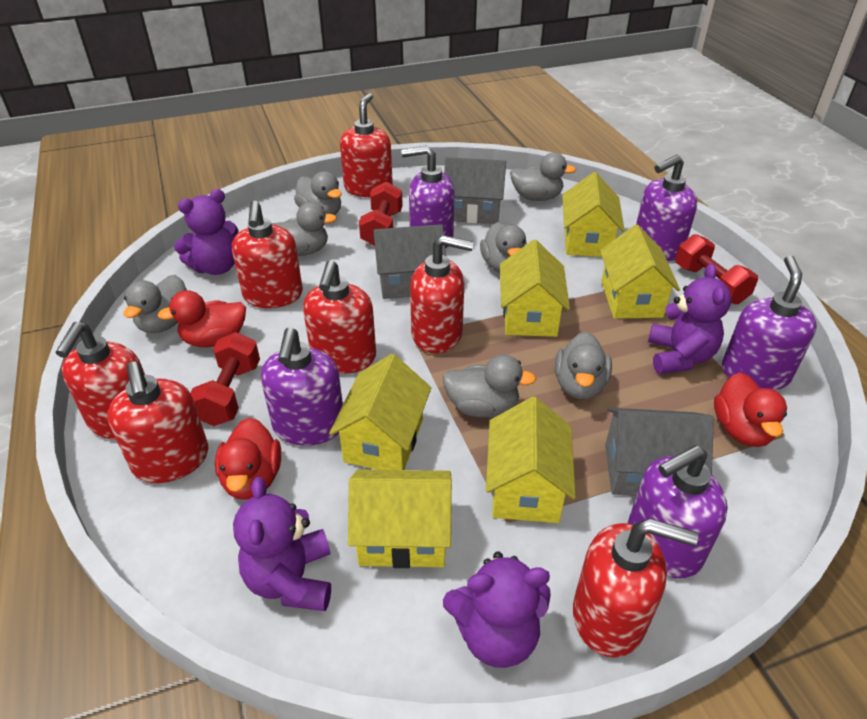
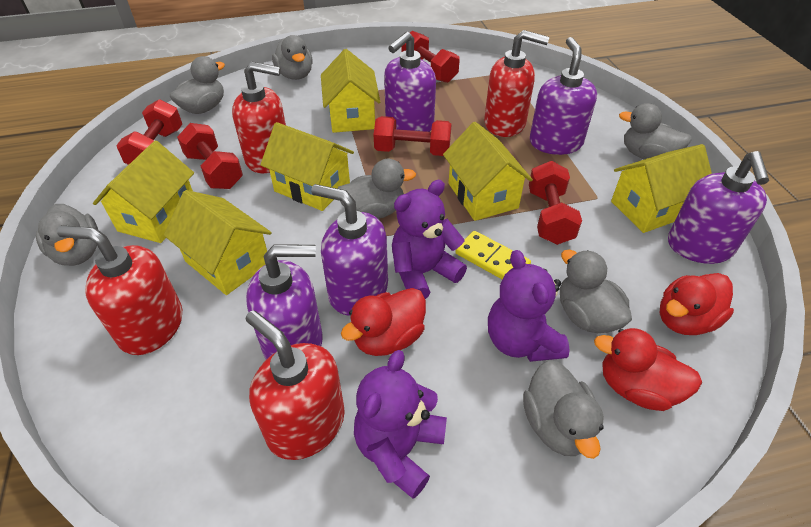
grey house: 3 -> 0
purple teddy bear: 4 -> 3
red dumbbell: 3 -> 5
red soap dispenser: 7 -> 4
yellow domino: 0 -> 1

